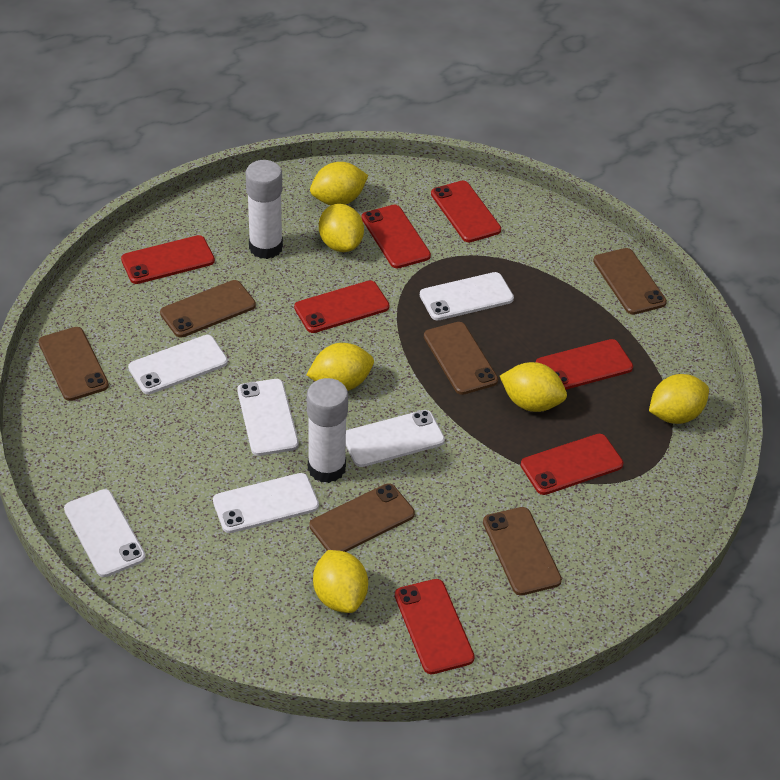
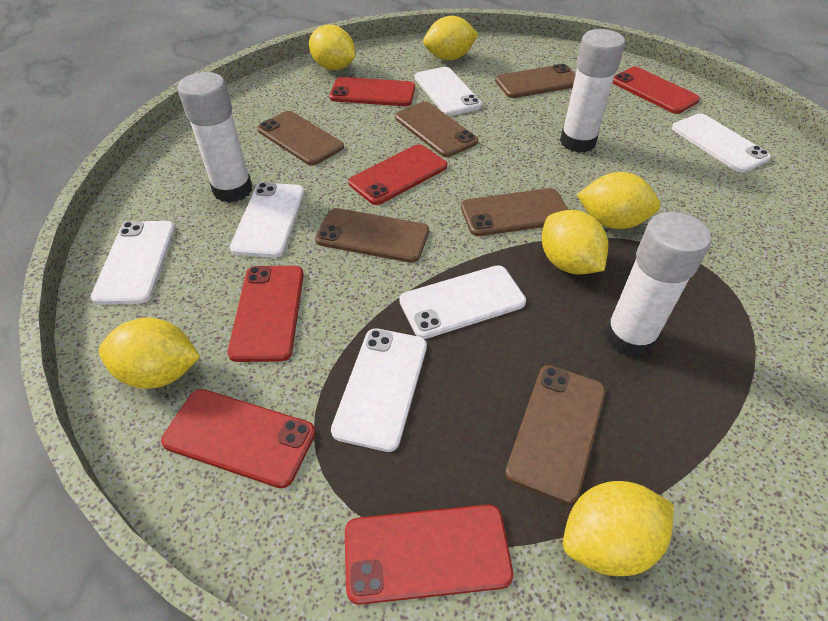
red phone: 7 -> 6
white glue stick: 2 -> 3

